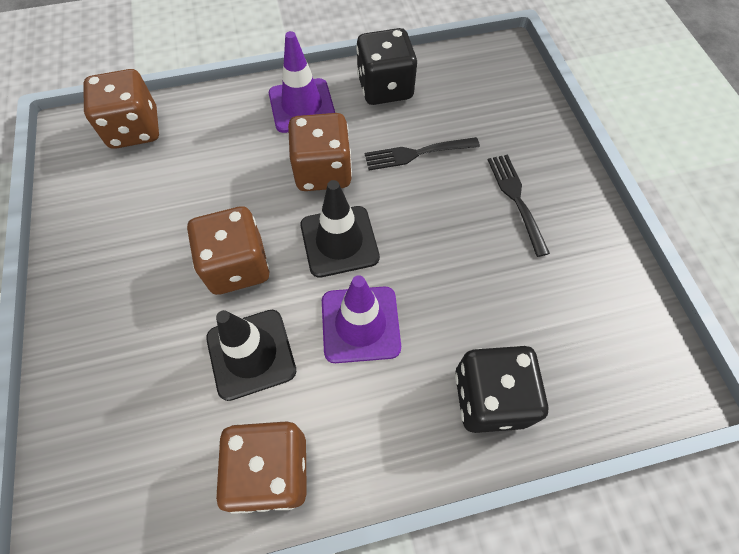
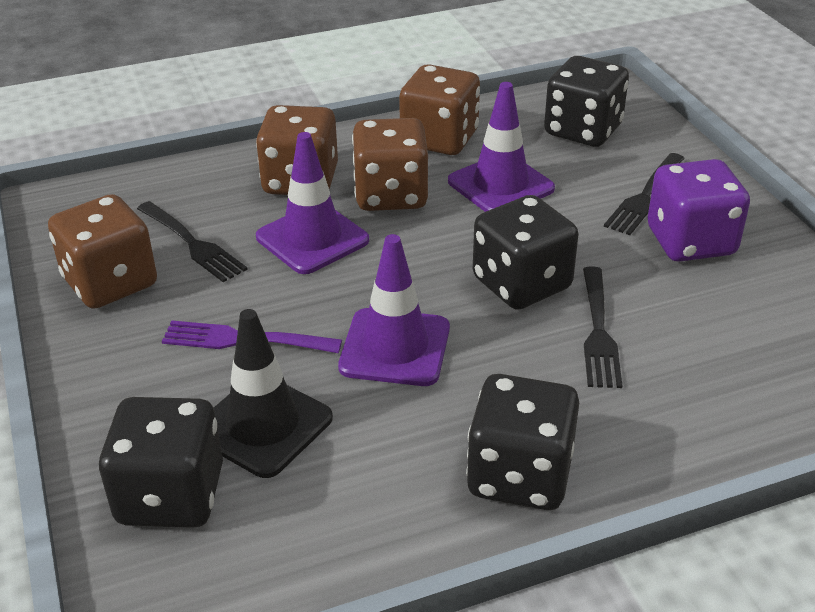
black dice: 2 -> 4
black fork: 2 -> 3
black traffic cone: 2 -> 1
purple dice: 0 -> 1
purple fork: 0 -> 1
purple traffic cone: 2 -> 3

